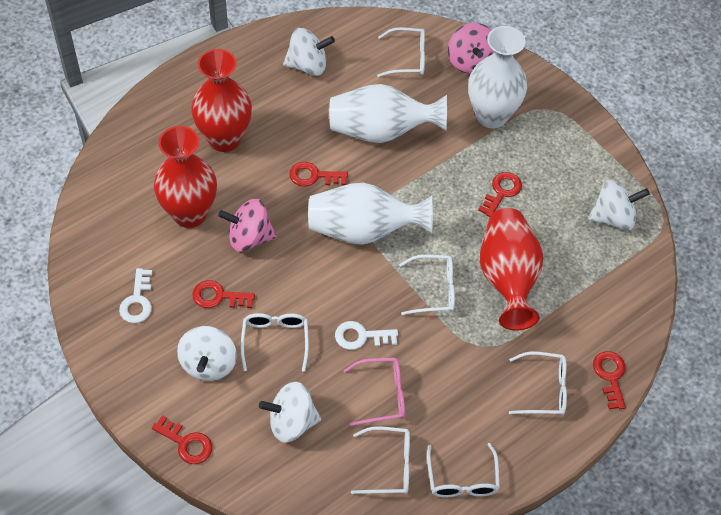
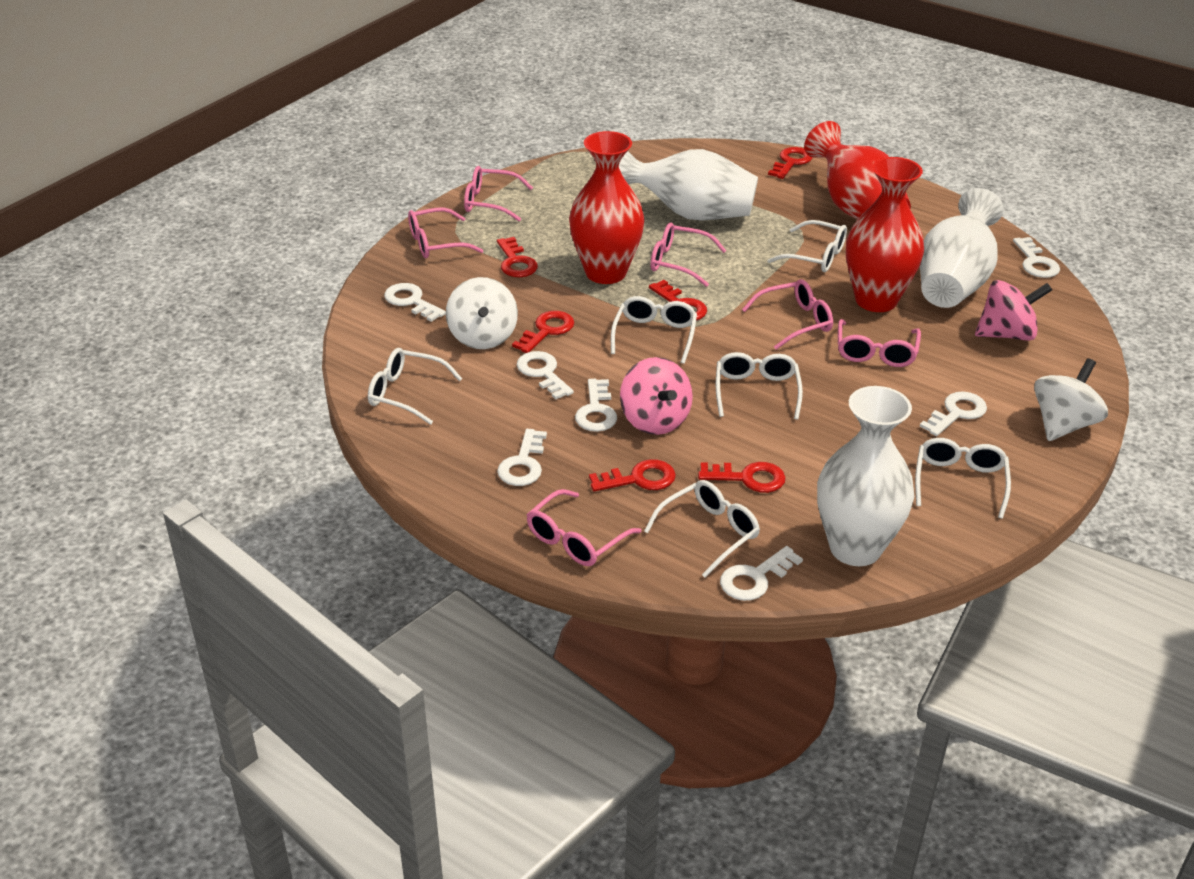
pink glasses: 1 -> 6
red key: 5 -> 6
white key: 2 -> 7
white spinning top: 4 -> 2

